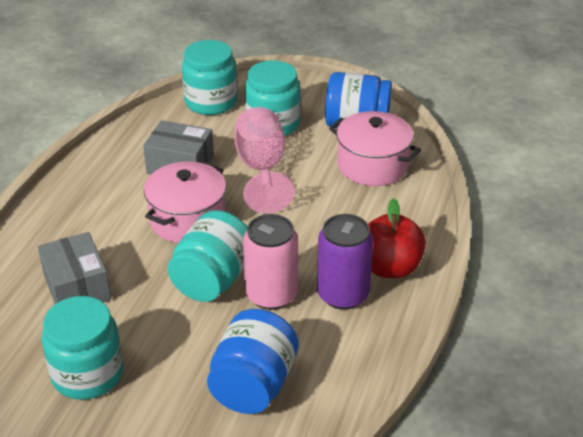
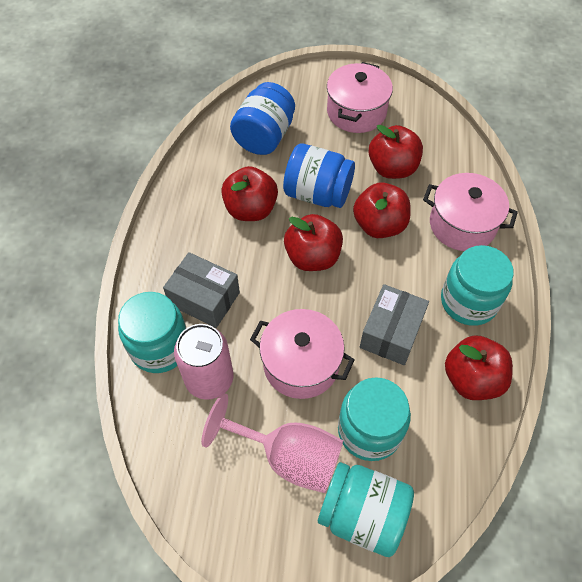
pink pot: 2 -> 3
purple can: 1 -> 0
red apple: 1 -> 5

